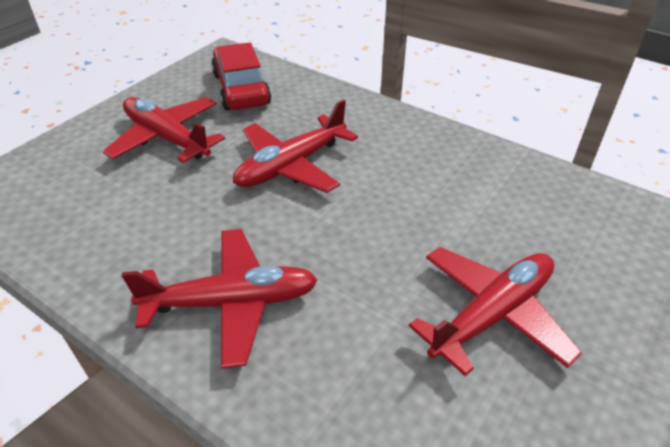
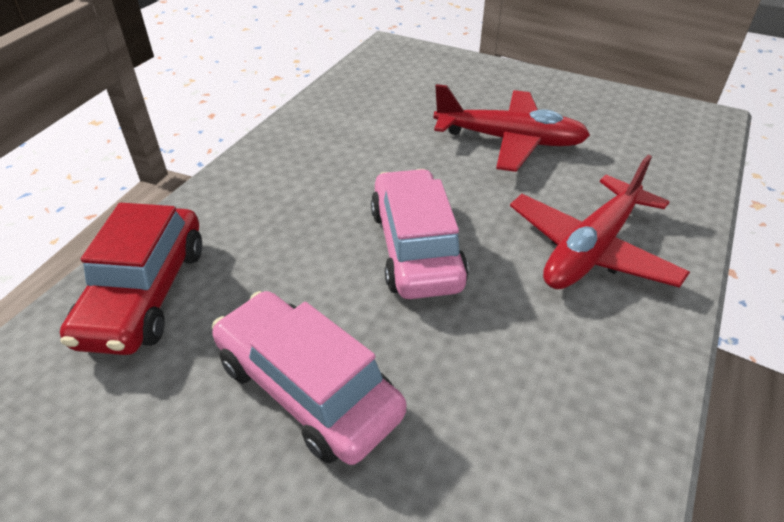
pink car: 0 -> 2
red plane: 4 -> 2

